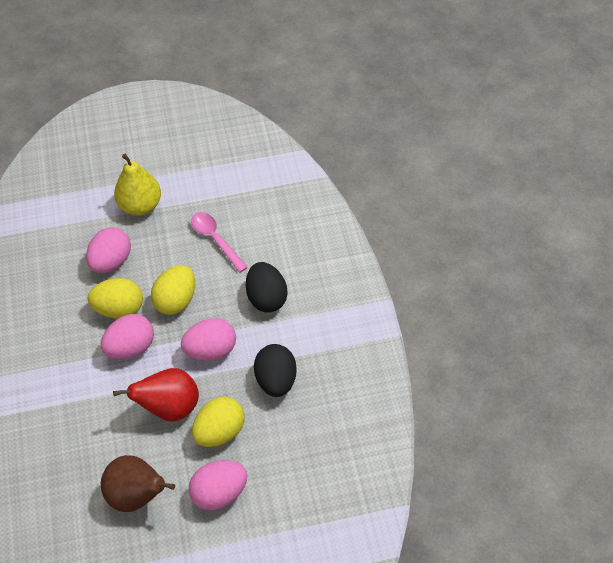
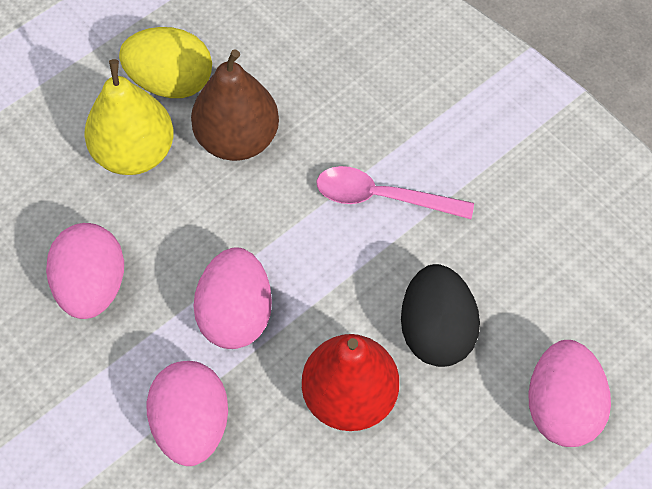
black egg: 2 -> 1
yellow egg: 3 -> 1

